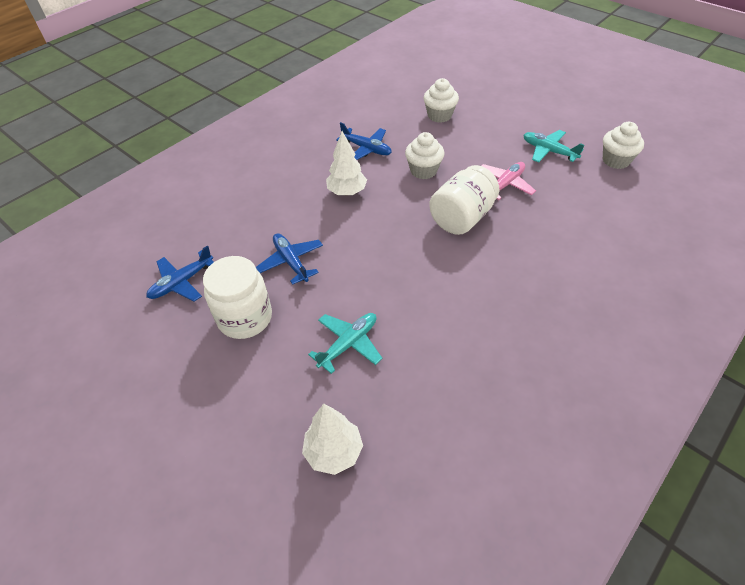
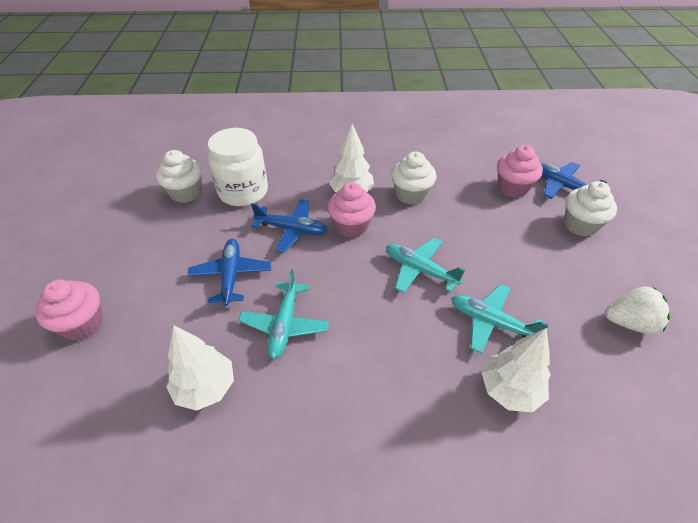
pink cupcake: 0 -> 3
pink plane: 1 -> 0
turquoise plane: 2 -> 3
white jar: 2 -> 1
white strawberry: 0 -> 1
white tree: 2 -> 3

